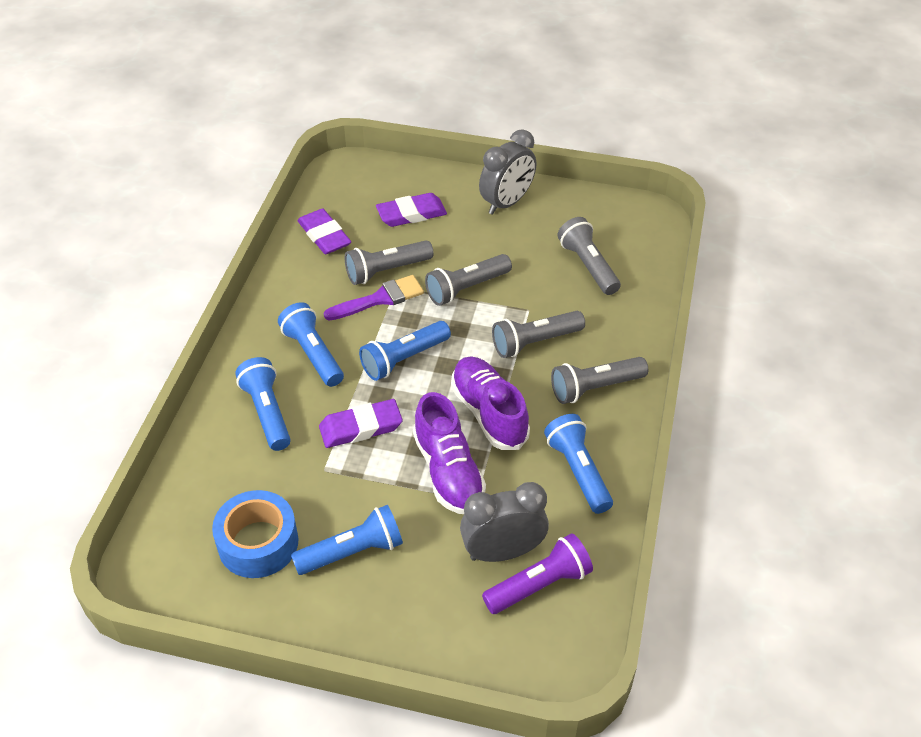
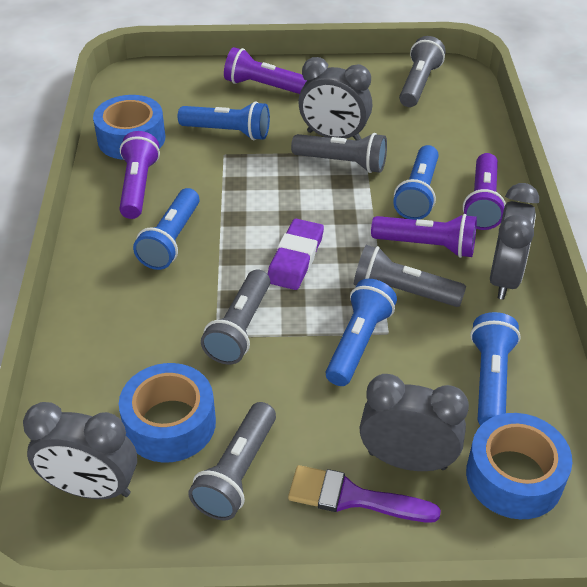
blue tape: 1 -> 3
grey clock: 2 -> 4
purple eraser: 3 -> 1
purple flashlight: 1 -> 4
purple shoe: 2 -> 0

